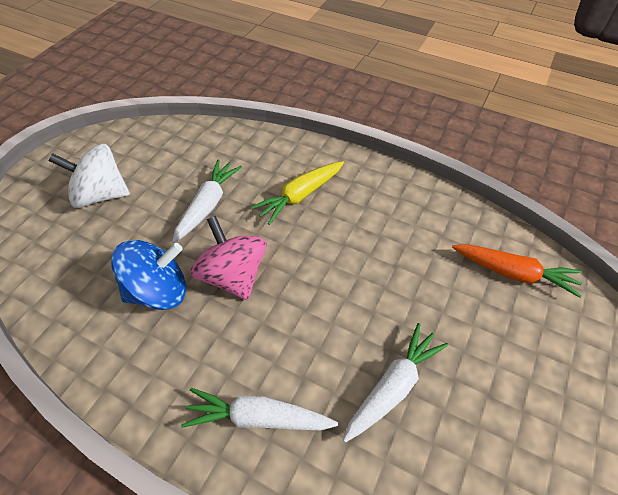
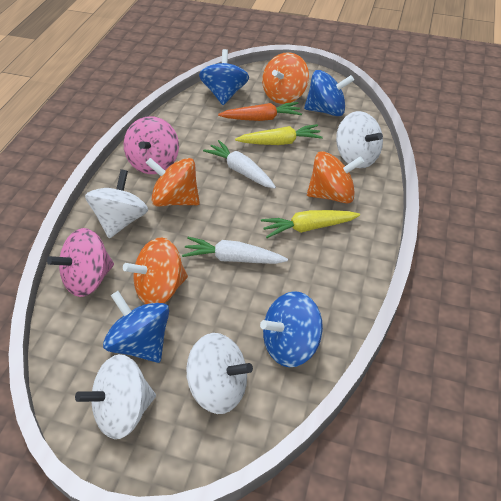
blue spinning top: 1 -> 4
orange spinning top: 0 -> 4
pink spinning top: 1 -> 2
white carrot: 3 -> 2
white spinning top: 1 -> 4
yellow carrot: 1 -> 2

